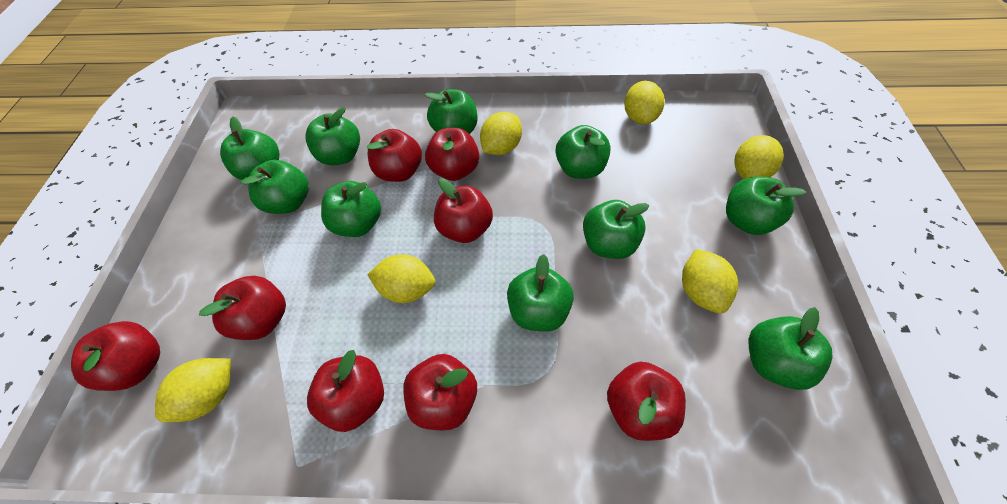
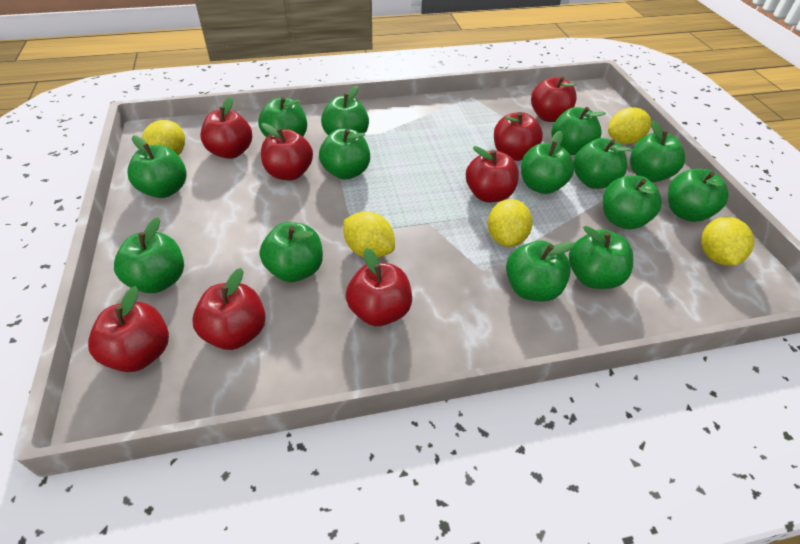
green apple: 10 -> 14
yellow lemon: 6 -> 5

